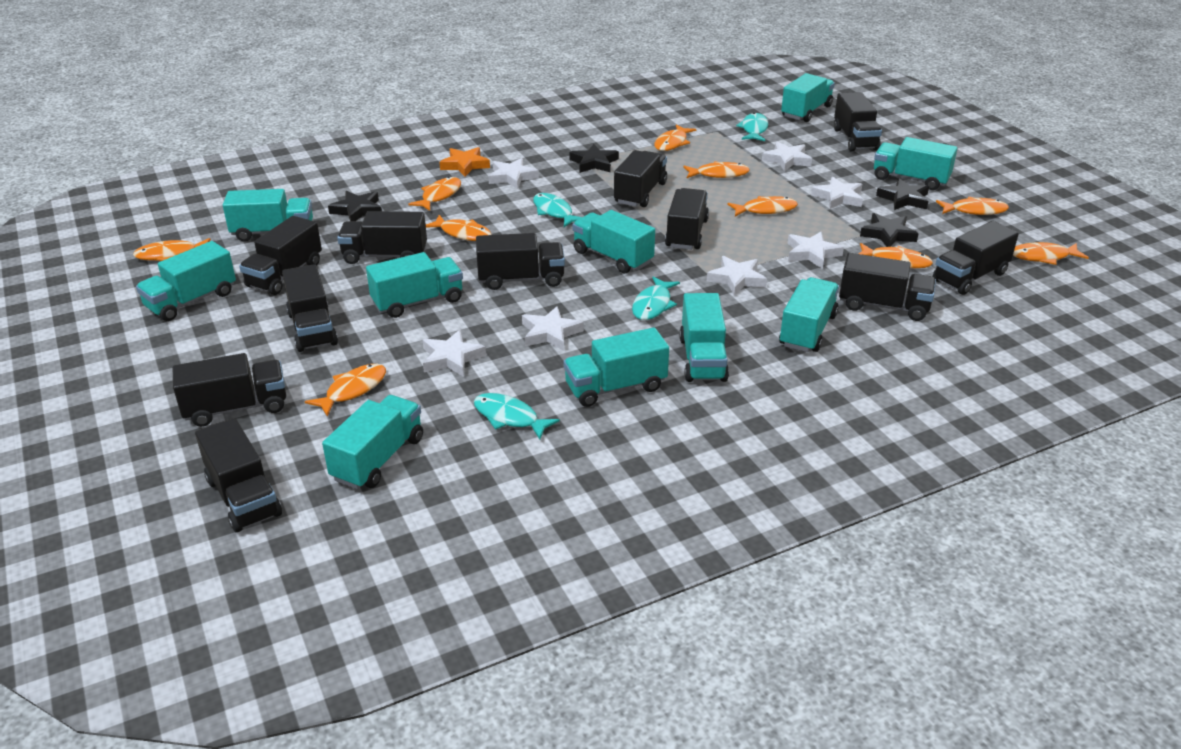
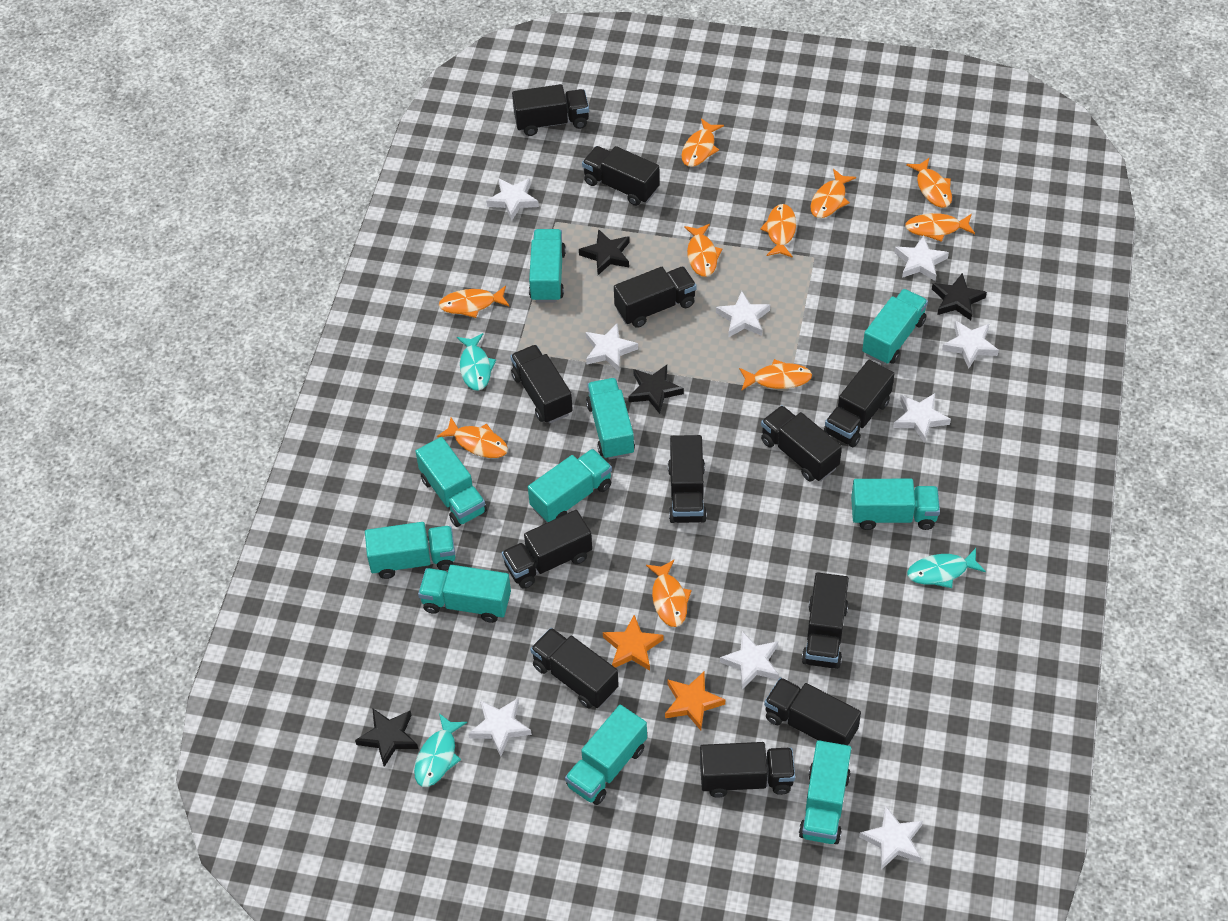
black truck: 11 -> 12
orange star: 1 -> 2
turquoise fish: 4 -> 3
white star: 7 -> 9

